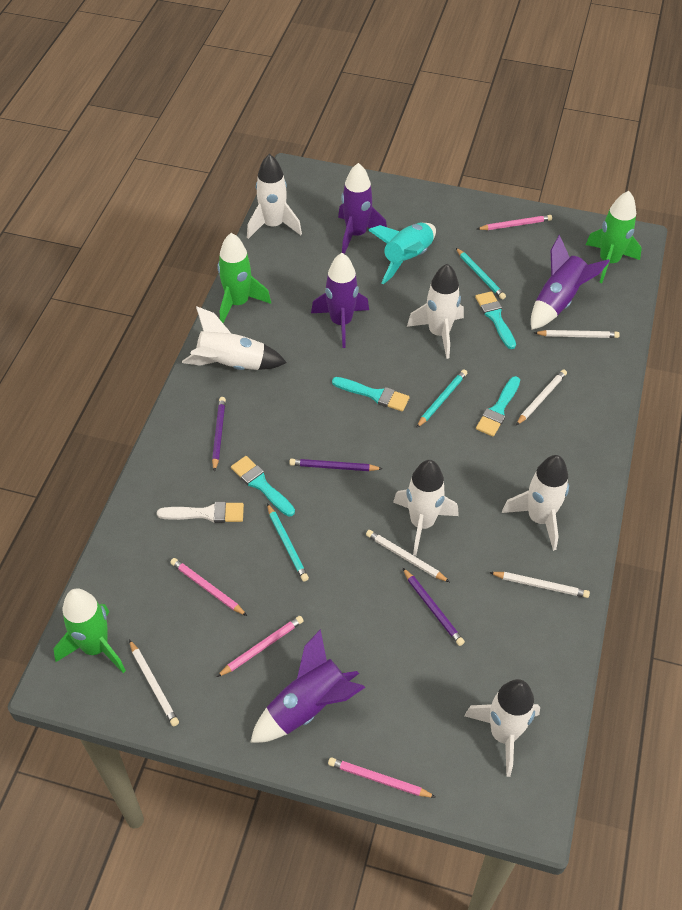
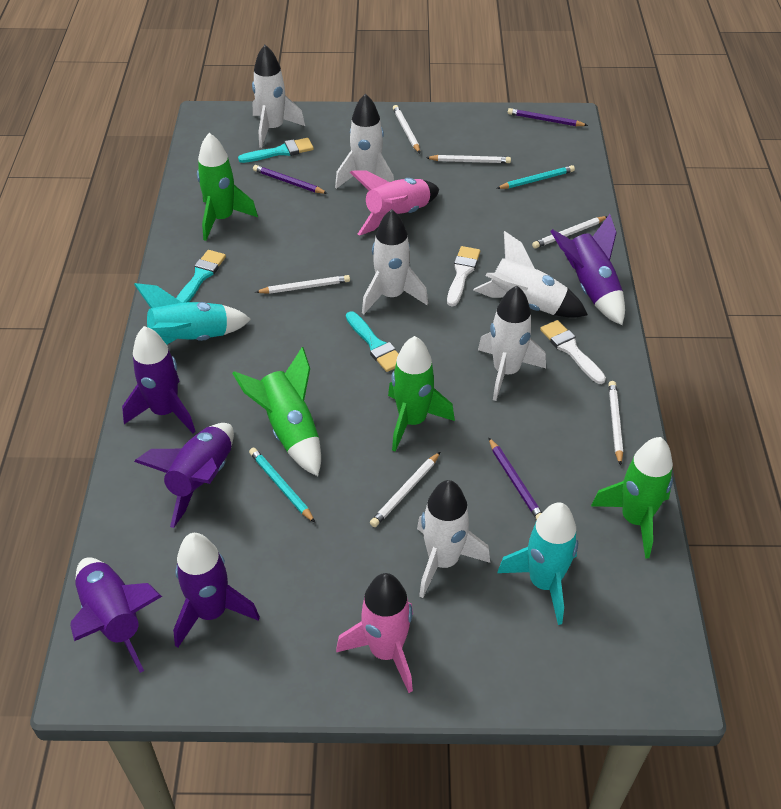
green rocket: 3 -> 4
pink pencil: 4 -> 0
pink rocket: 0 -> 2
purple rocket: 4 -> 5
turquoise brush: 4 -> 3
turquoise pencil: 3 -> 2
turquoise rocket: 1 -> 2
white brush: 1 -> 2
white pencil: 5 -> 6

